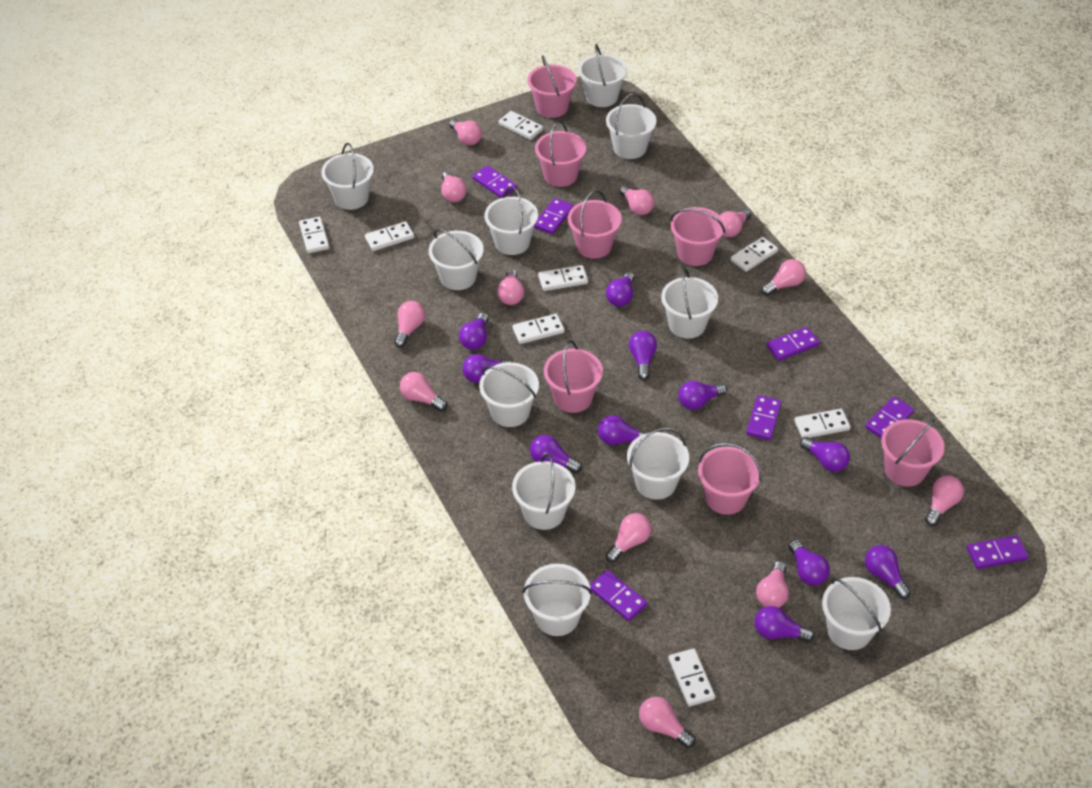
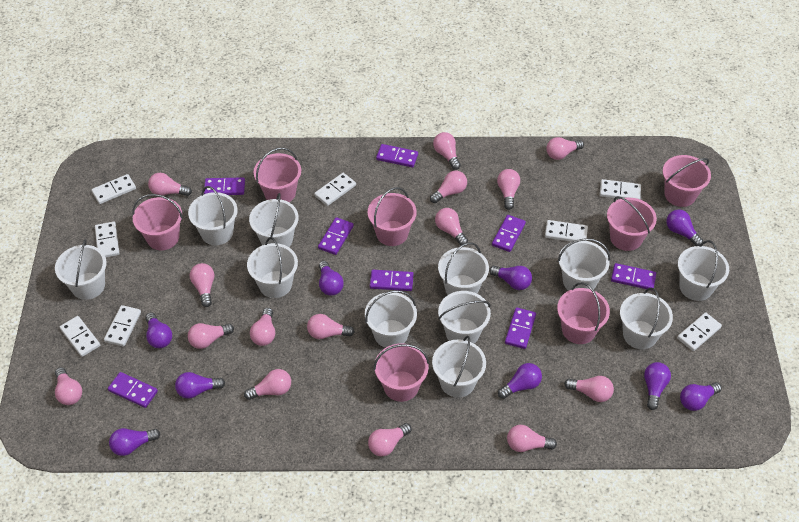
pink light bulb: 12 -> 15
purple domino: 7 -> 8
purple light bulb: 11 -> 9

